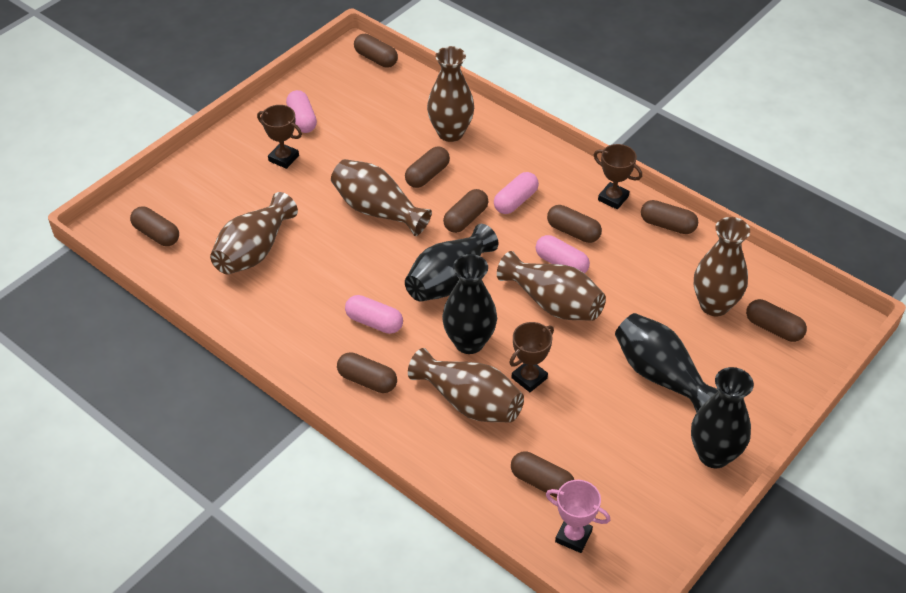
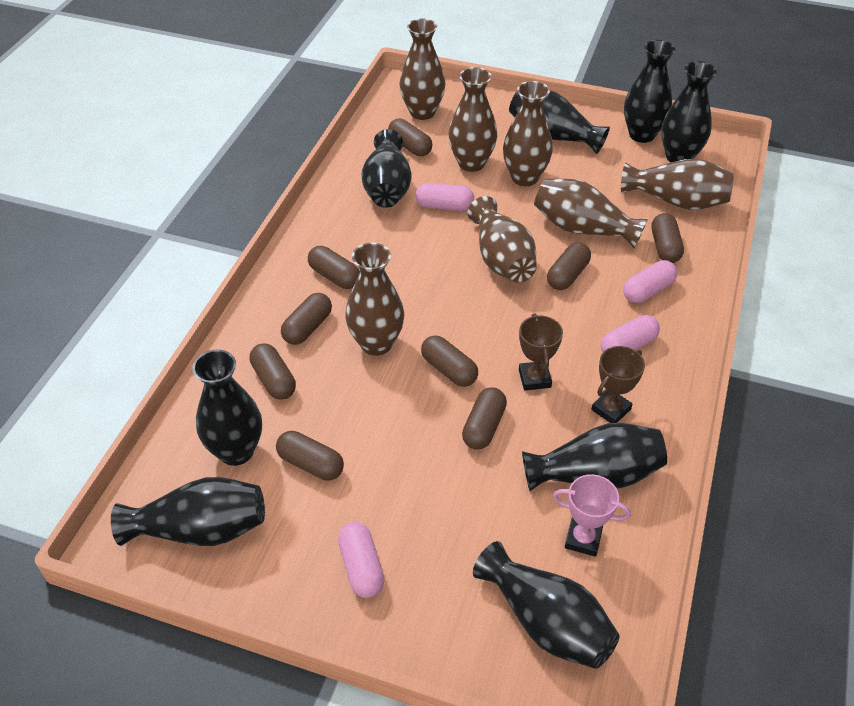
black vase: 4 -> 8
brown trophy: 3 -> 2
brown vase: 6 -> 7

